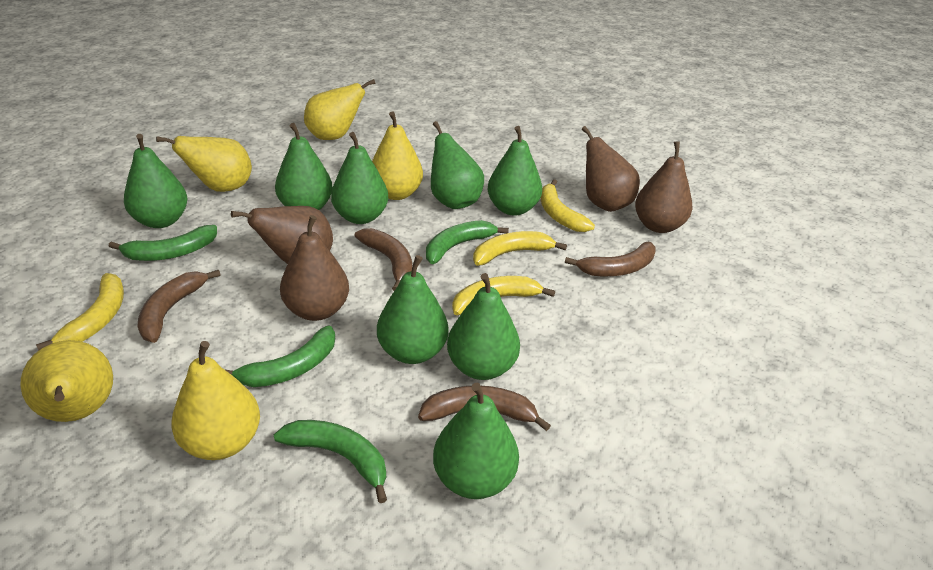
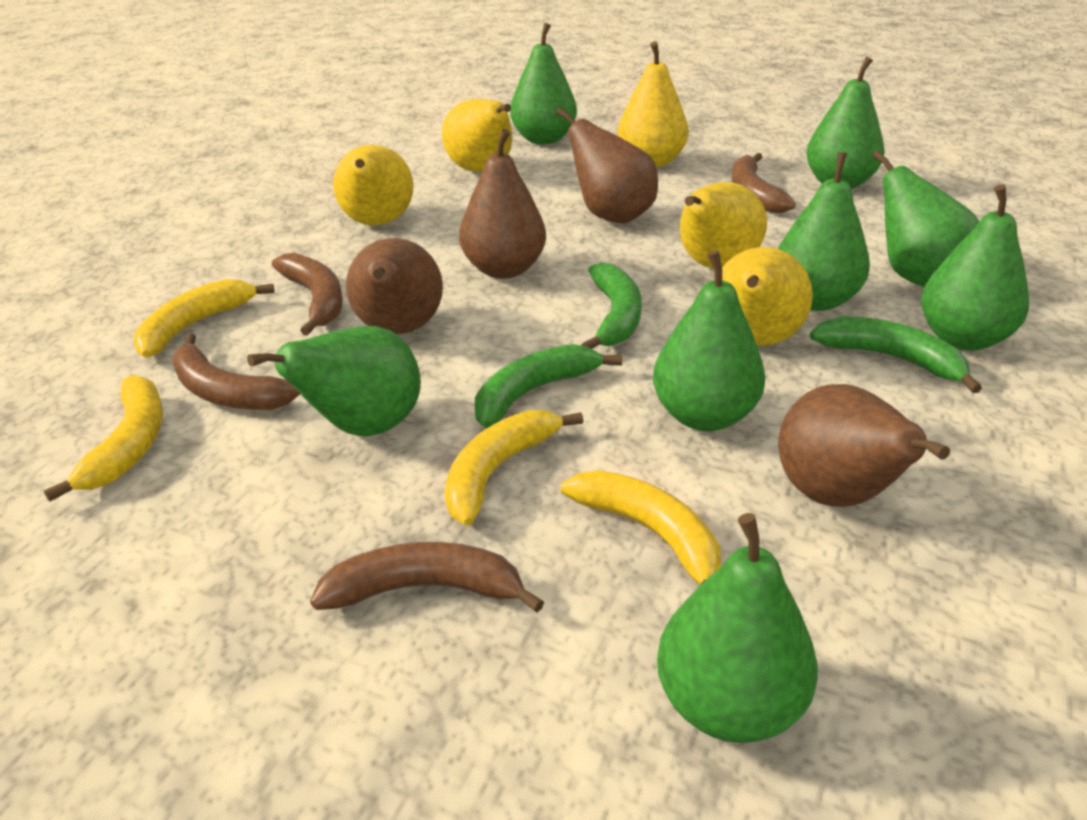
green banana: 4 -> 3

